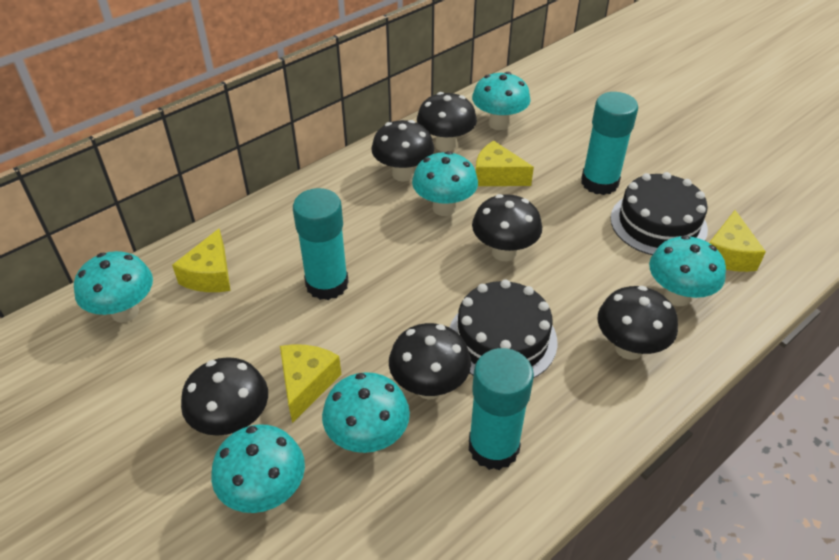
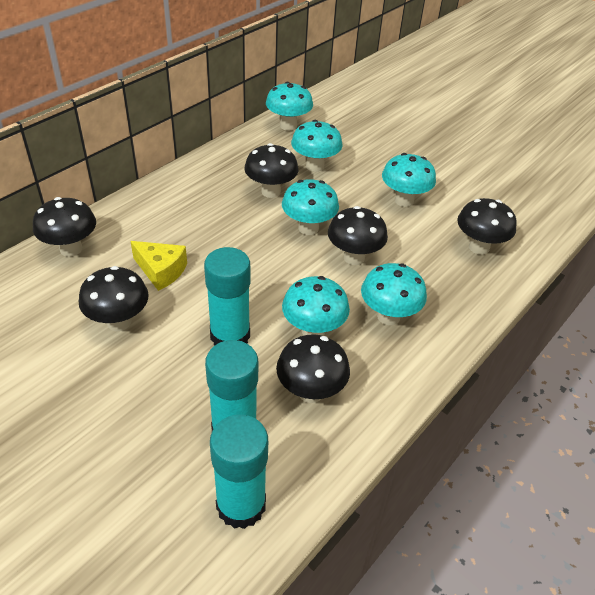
black cake: 2 -> 0
yellow cheese: 4 -> 1

